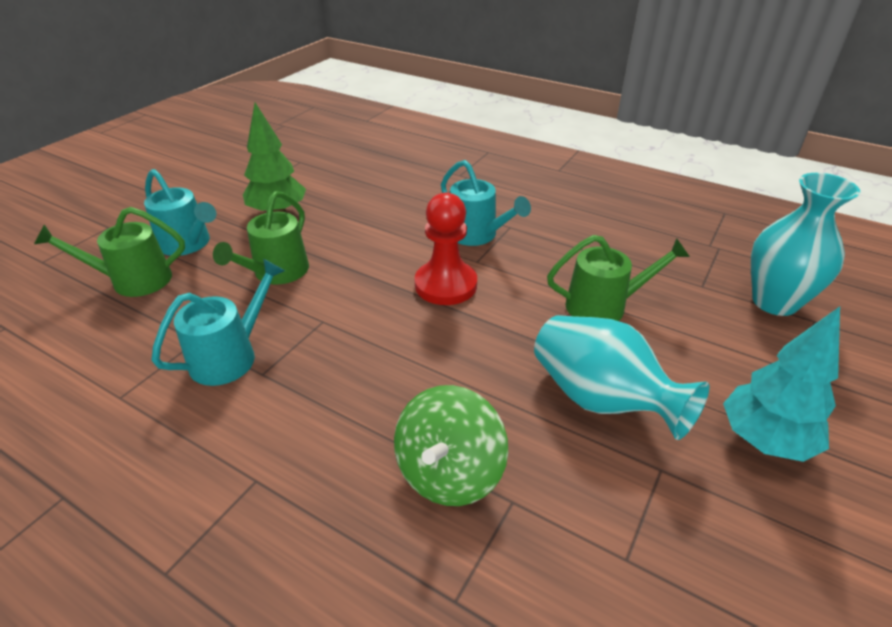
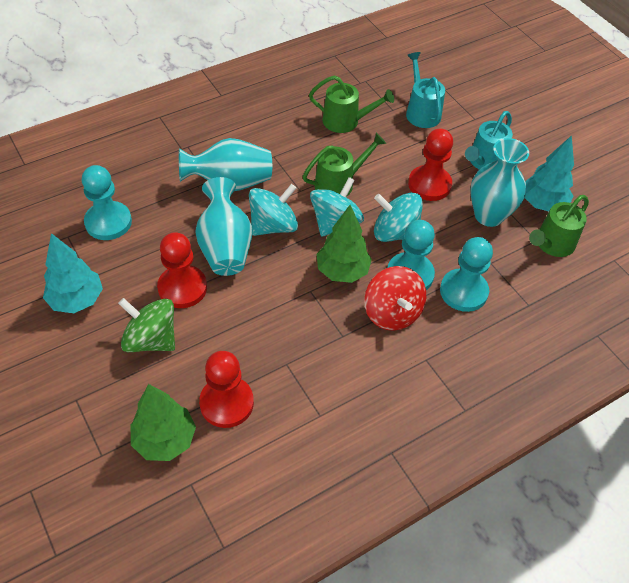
green tree: 1 -> 2
red pawn: 1 -> 3
red spinning top: 0 -> 1
turquoise pawn: 0 -> 3
turquoise spinning top: 0 -> 3
turquoise tree: 1 -> 2
turquoise vase: 2 -> 3
turquoise watering can: 3 -> 2

